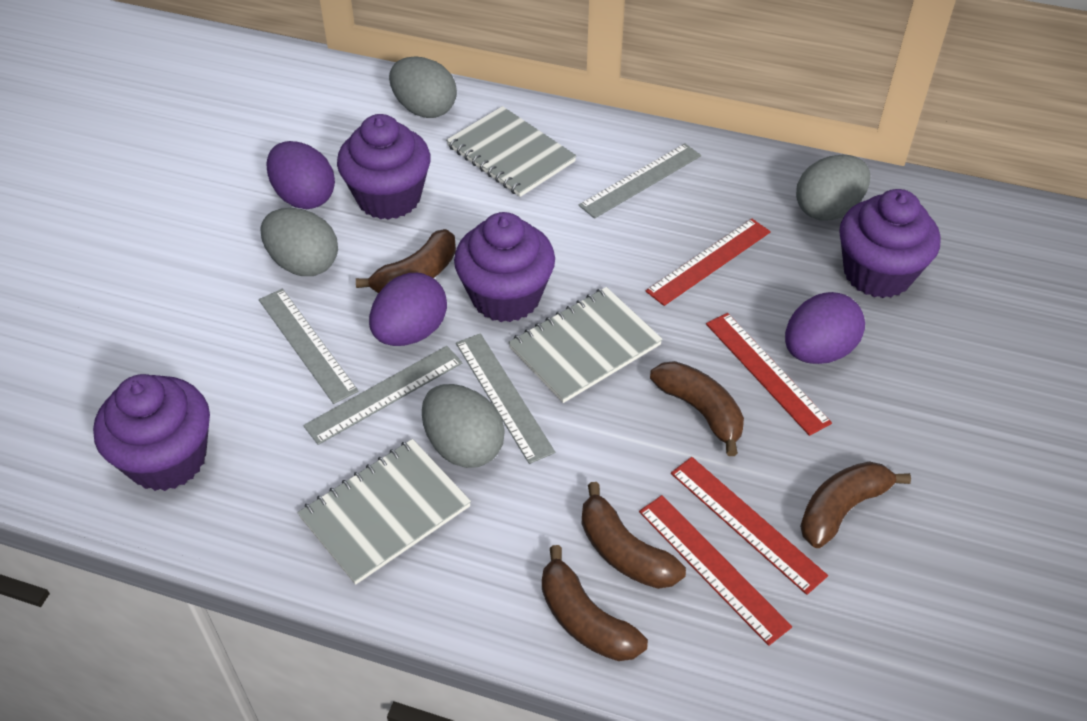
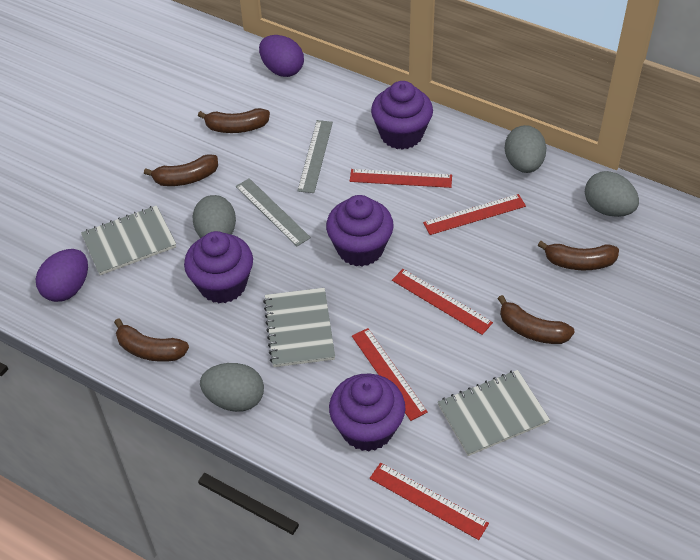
grey ruler: 4 -> 2
purple egg: 3 -> 2
red ruler: 4 -> 5

